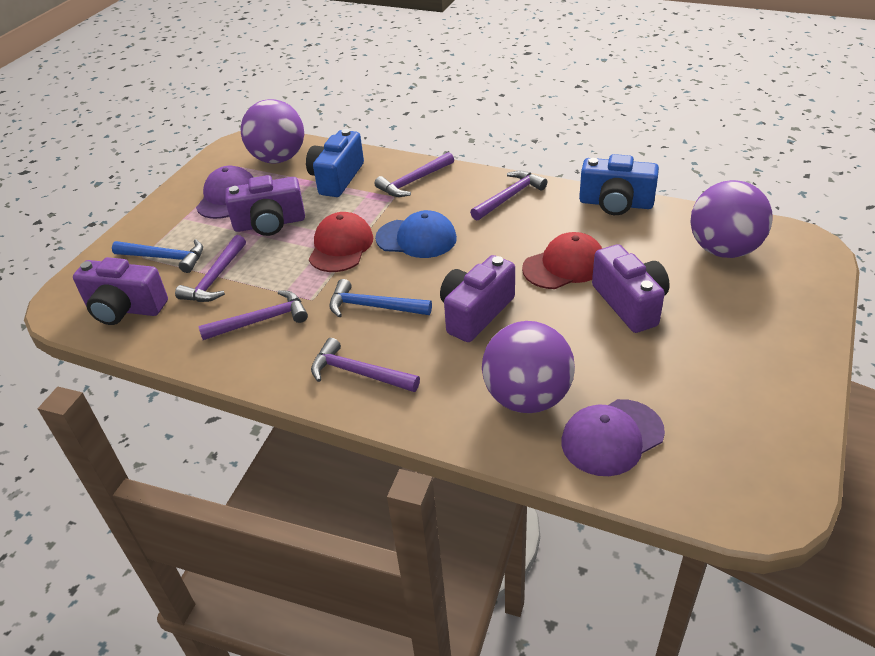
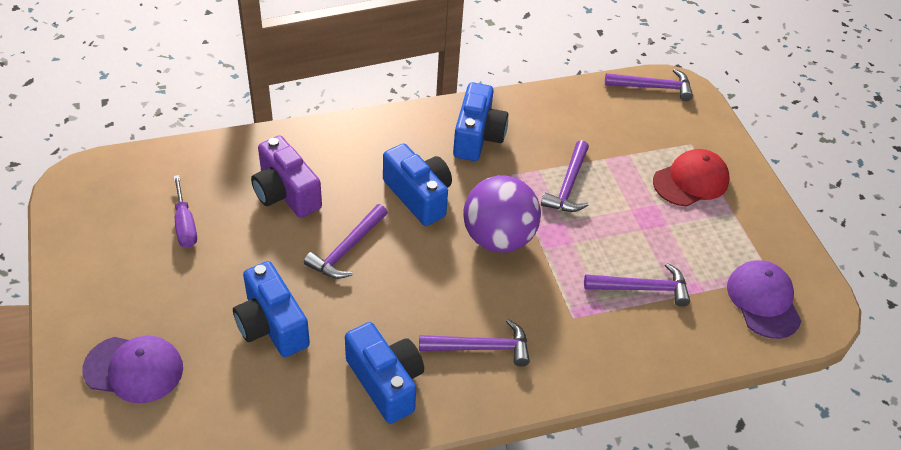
blue camera: 2 -> 4
blue cap: 1 -> 0
blue hammer: 2 -> 0
purple ball: 3 -> 1
purple camera: 4 -> 1
purple screwdriver: 0 -> 1
red cap: 2 -> 1

